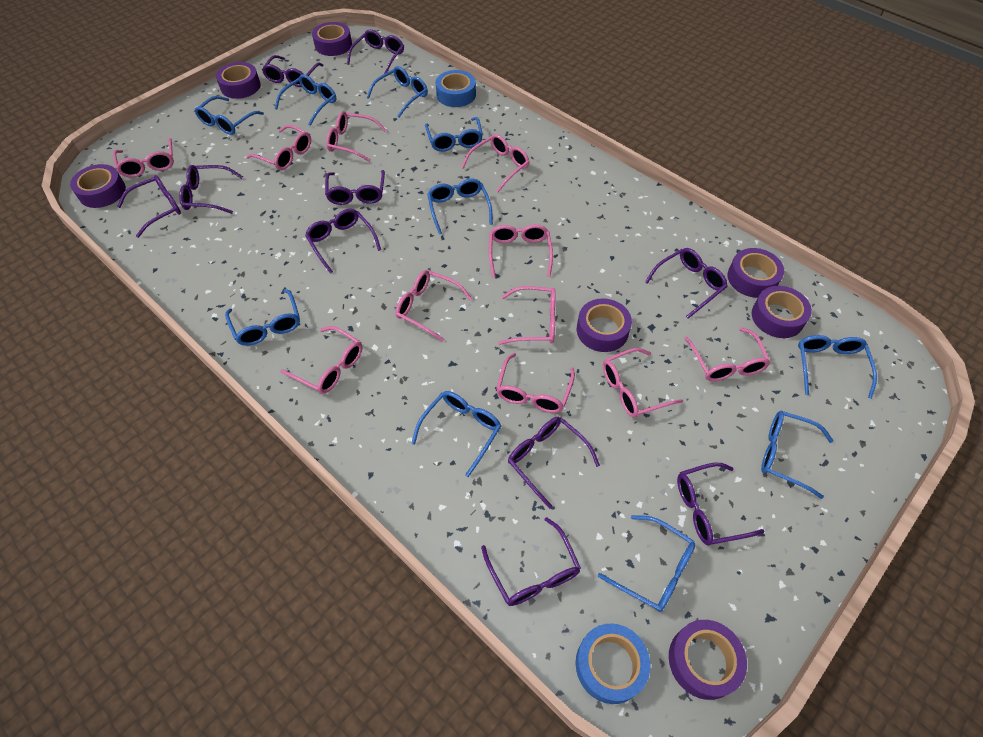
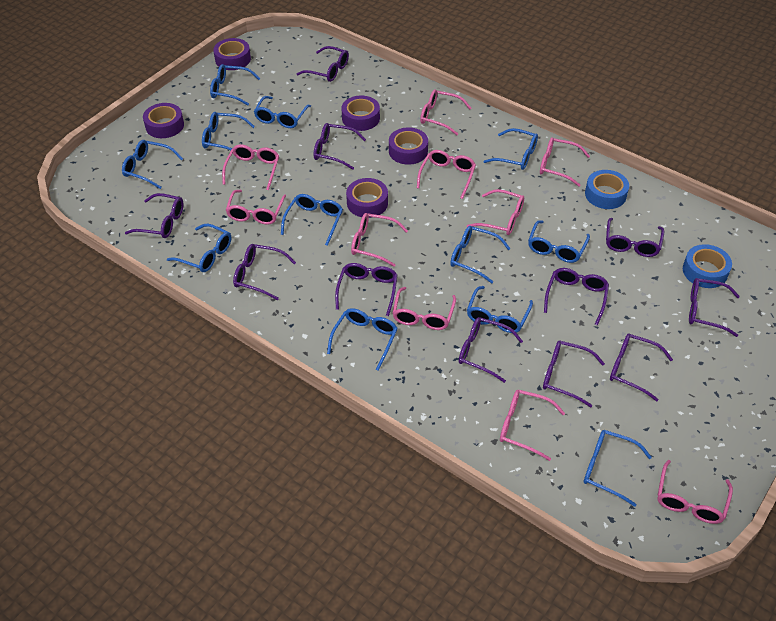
blue glasses: 10 -> 12
pink glasses: 11 -> 10
purple glasses: 10 -> 11
purple tape: 7 -> 5

